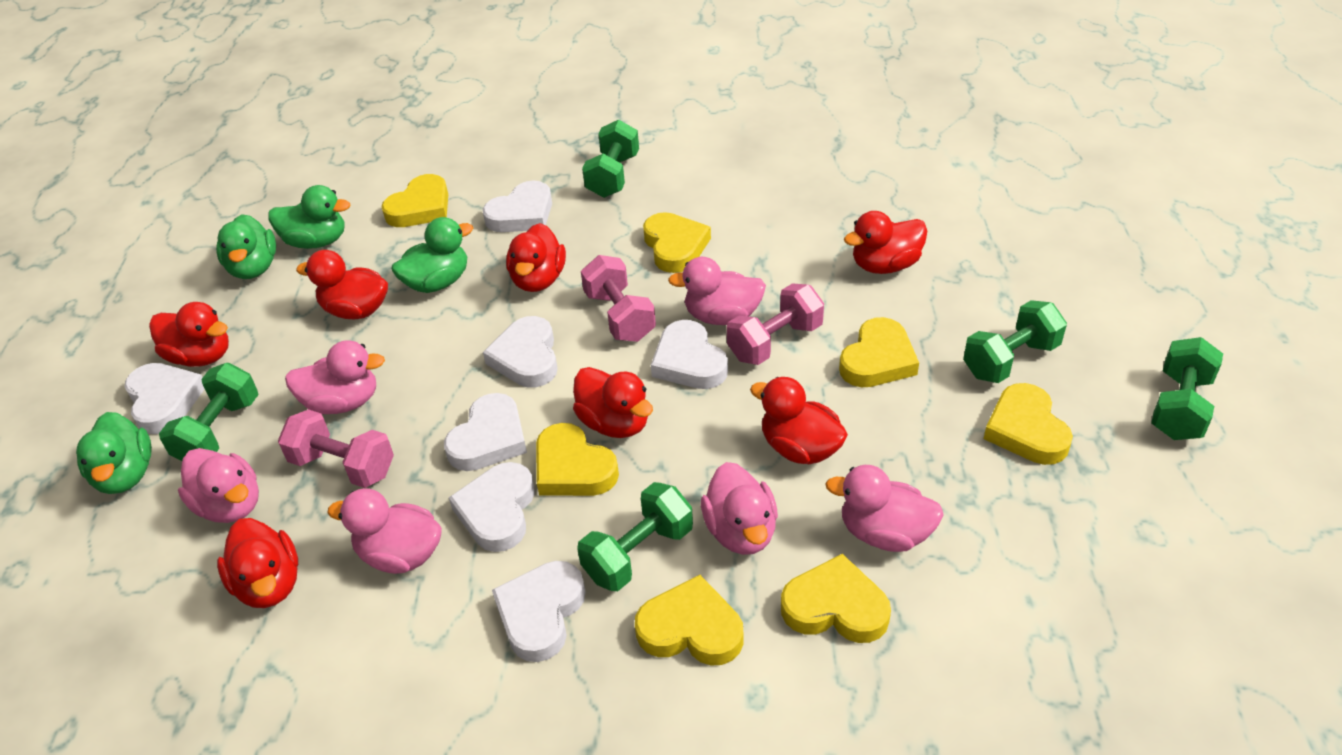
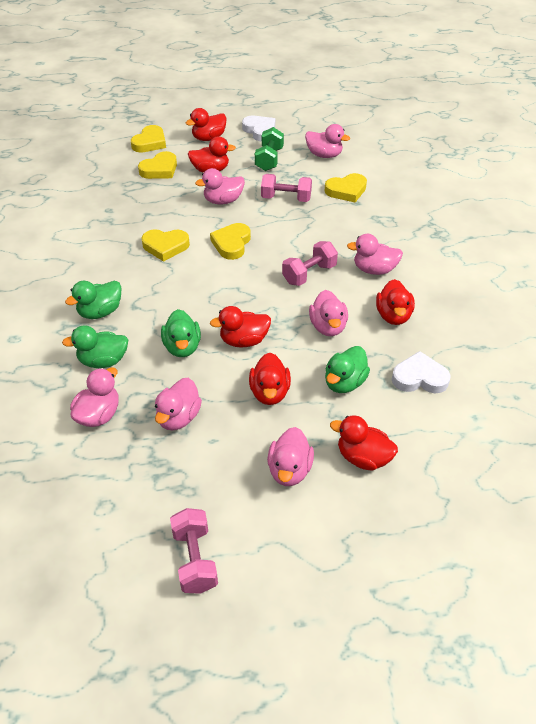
green dumbbell: 5 -> 1
pink duck: 6 -> 7
red duck: 7 -> 6
white heart: 7 -> 2
yellow heart: 7 -> 5

